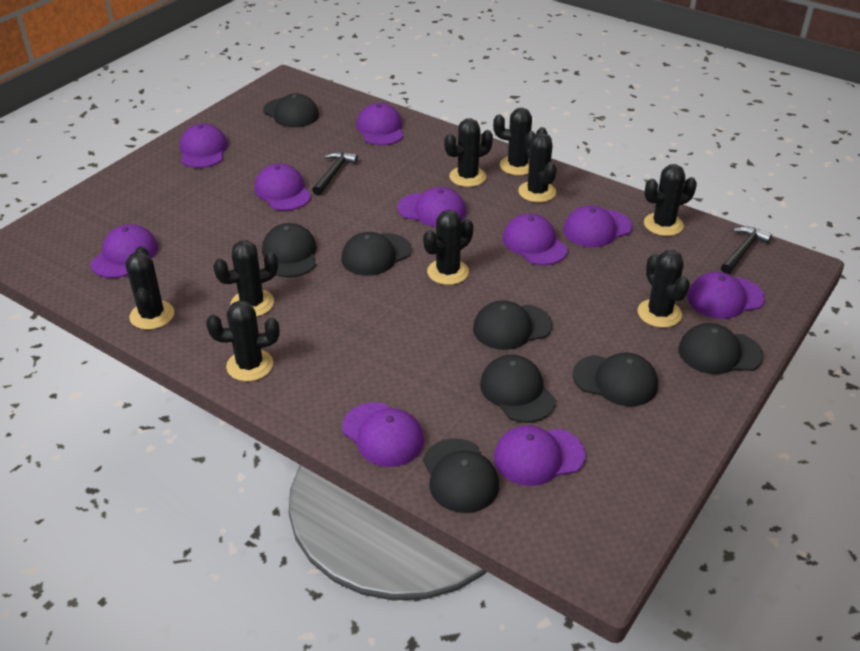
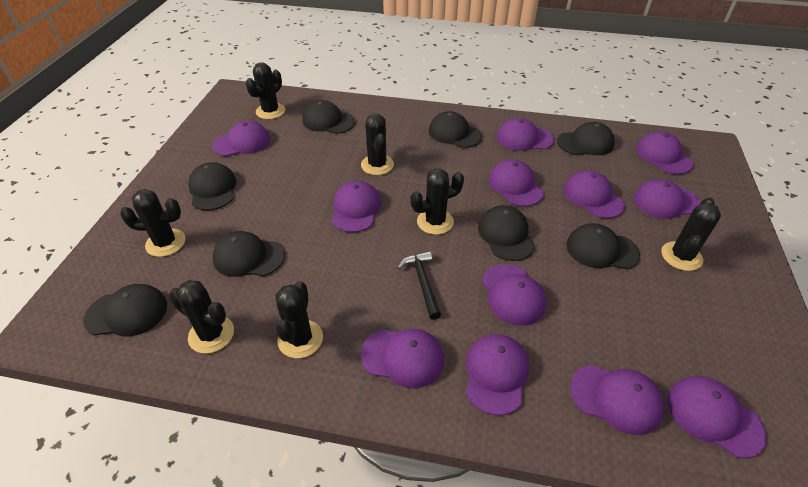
black cactus: 9 -> 7
black hammer: 2 -> 1
purple cap: 10 -> 12

